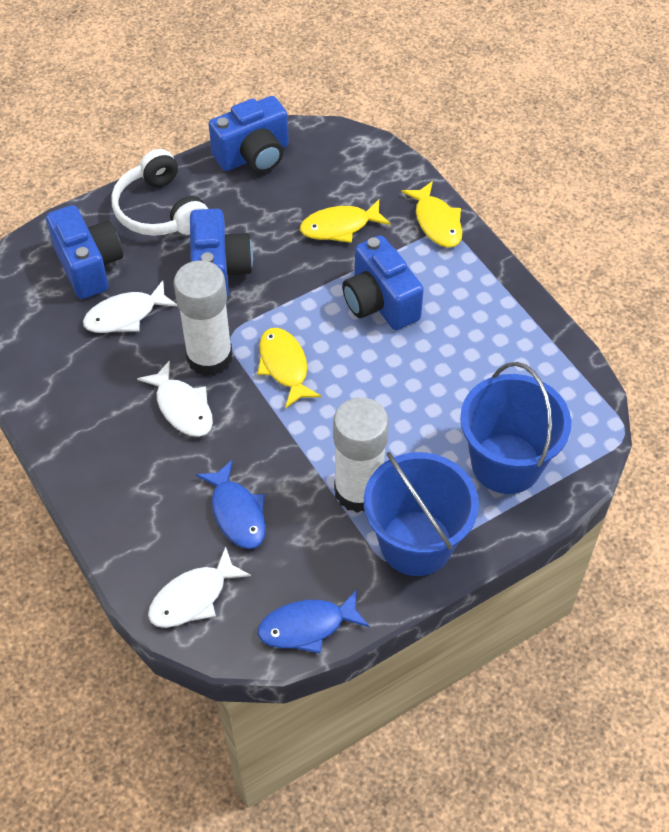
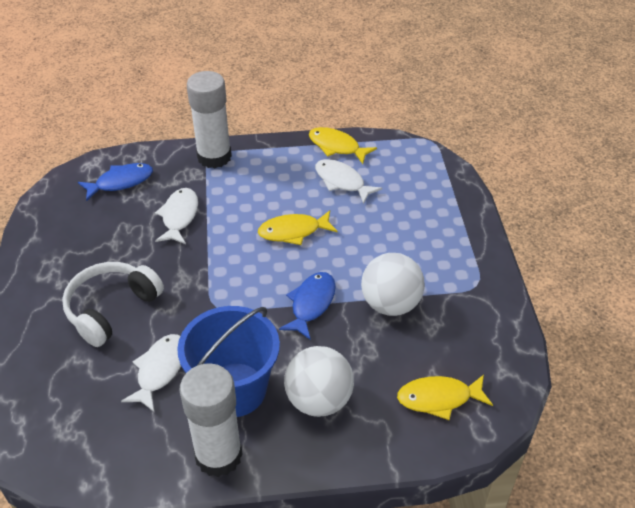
blue bucket: 2 -> 1
blue camera: 4 -> 0
white ball: 0 -> 2

